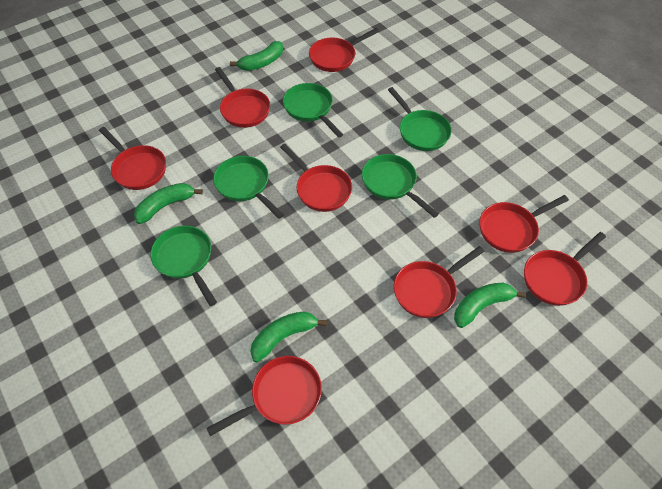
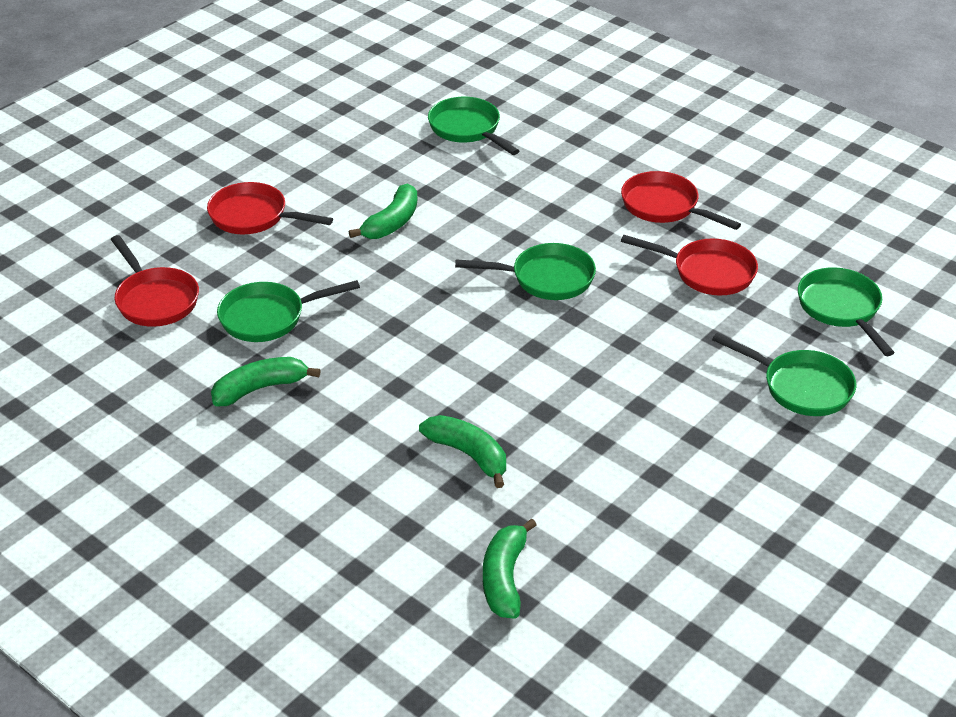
red pan: 8 -> 4

